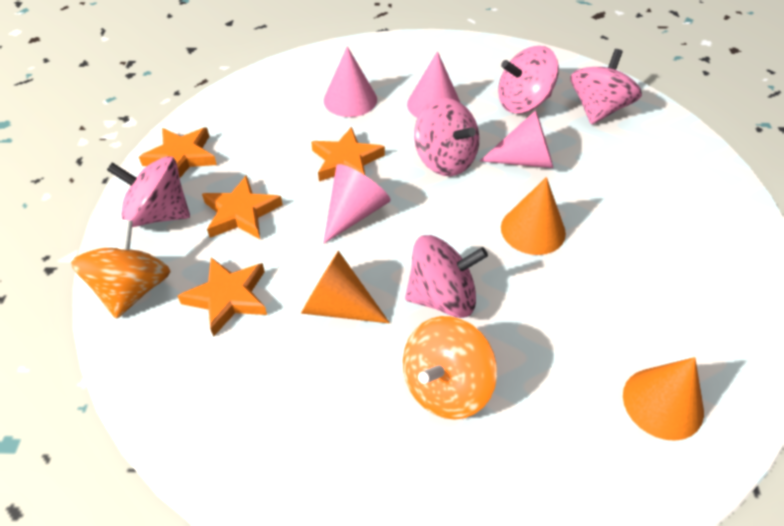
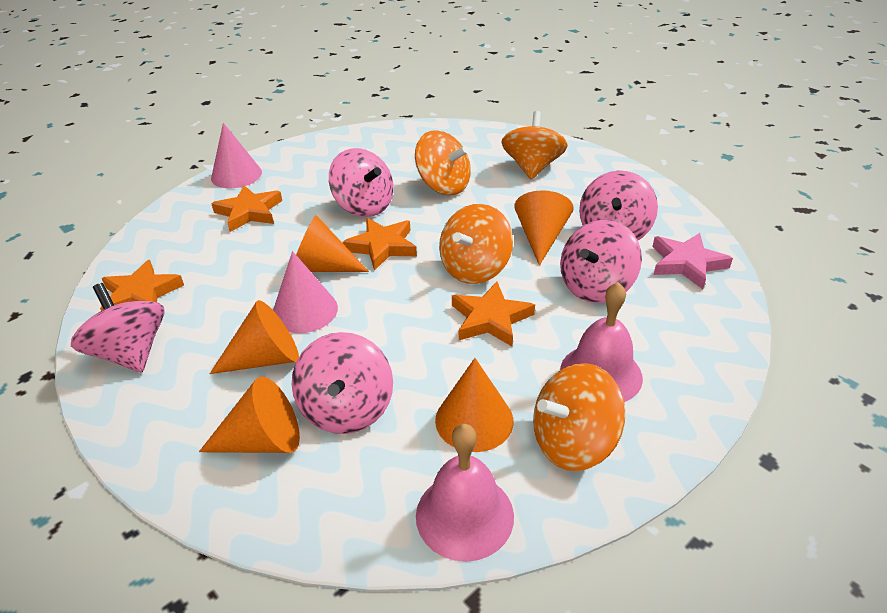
orange cone: 3 -> 5
orange spinning top: 2 -> 4
pink bell: 0 -> 2
pink cone: 4 -> 2
pink star: 0 -> 1

